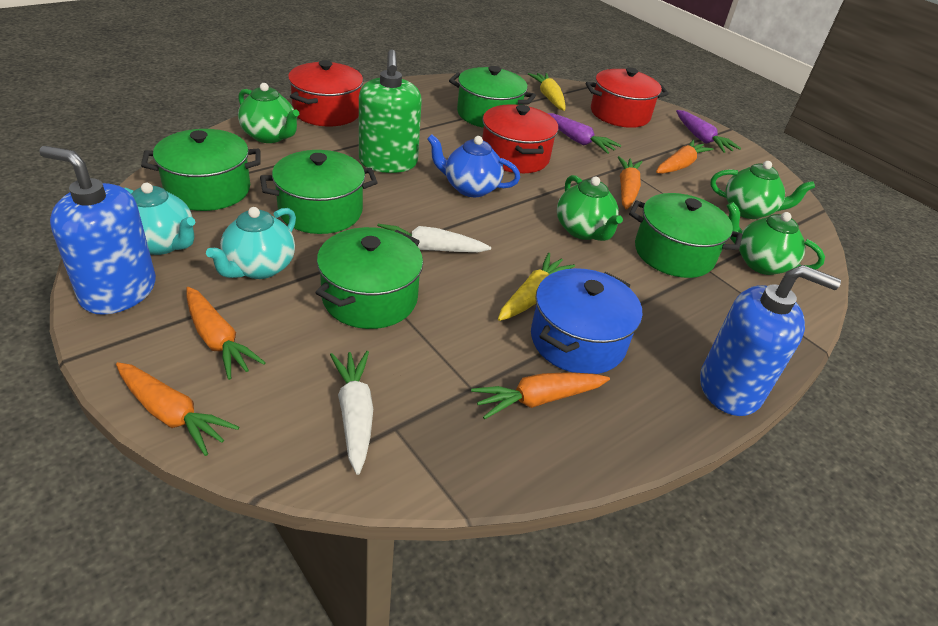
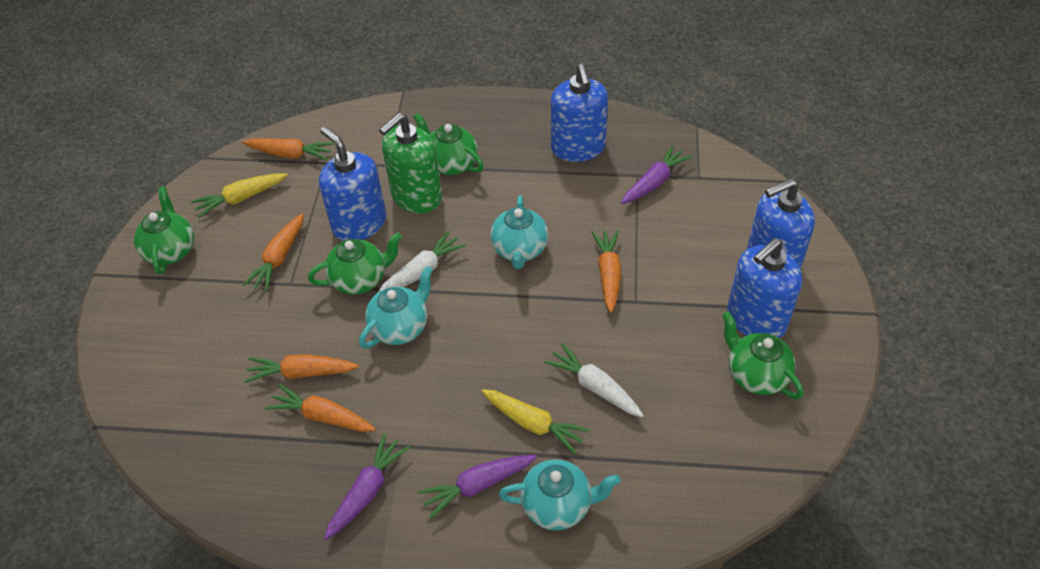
blue pot: 1 -> 0
blue soap dispenser: 2 -> 4
blue teapot: 1 -> 0
green pot: 5 -> 0
purple carrot: 2 -> 3
red pot: 3 -> 0
turquoise teapot: 2 -> 3

